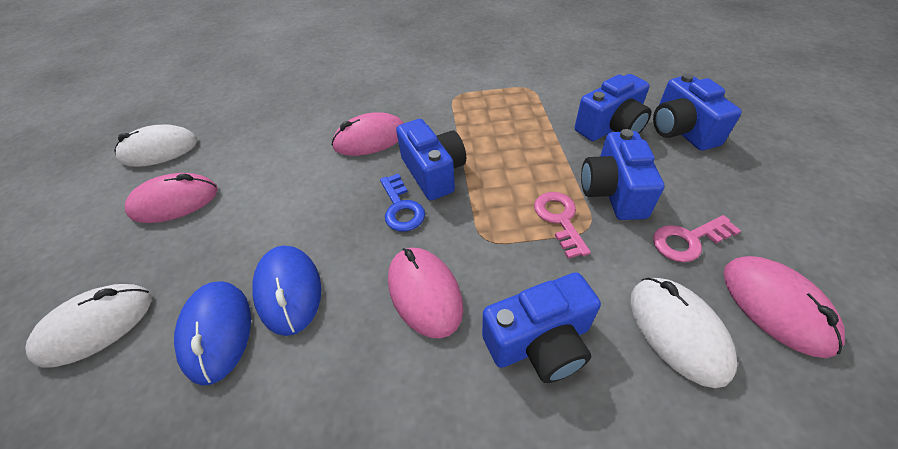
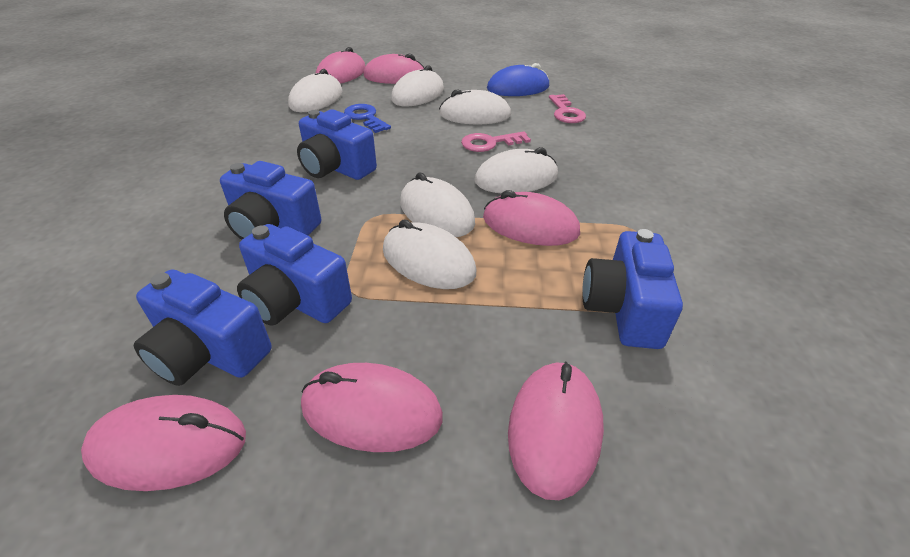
blue mouse: 2 -> 1
pink mouse: 4 -> 6
white mouse: 3 -> 6

